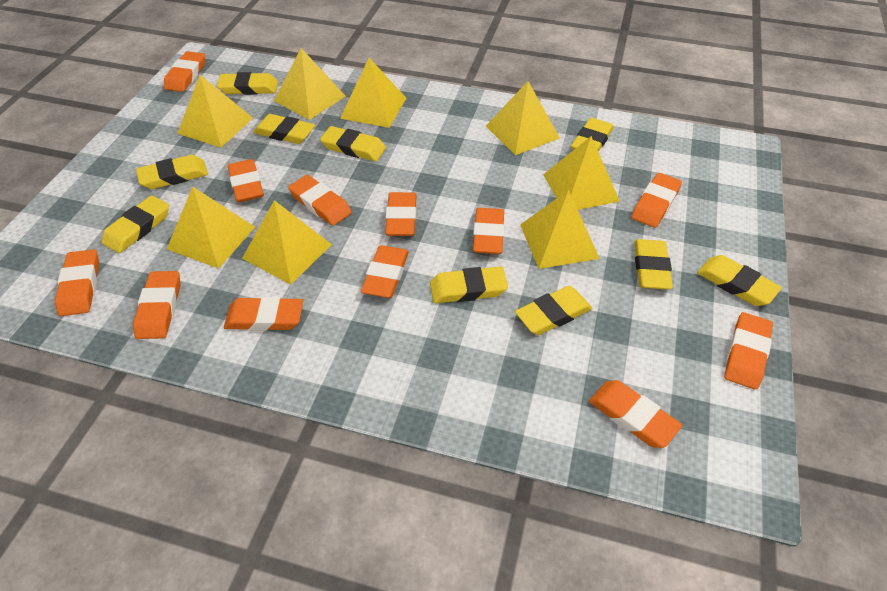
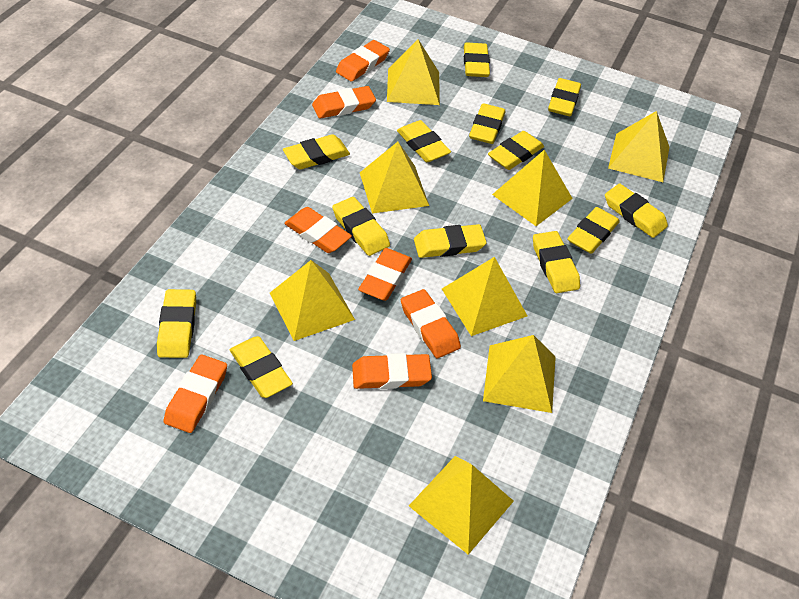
orange eraser: 12 -> 7
yellow eraser: 10 -> 13

